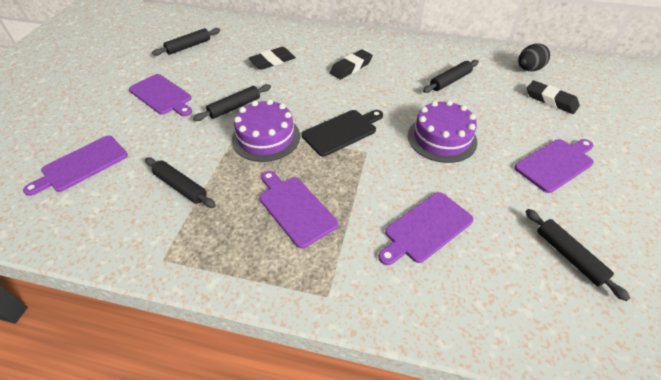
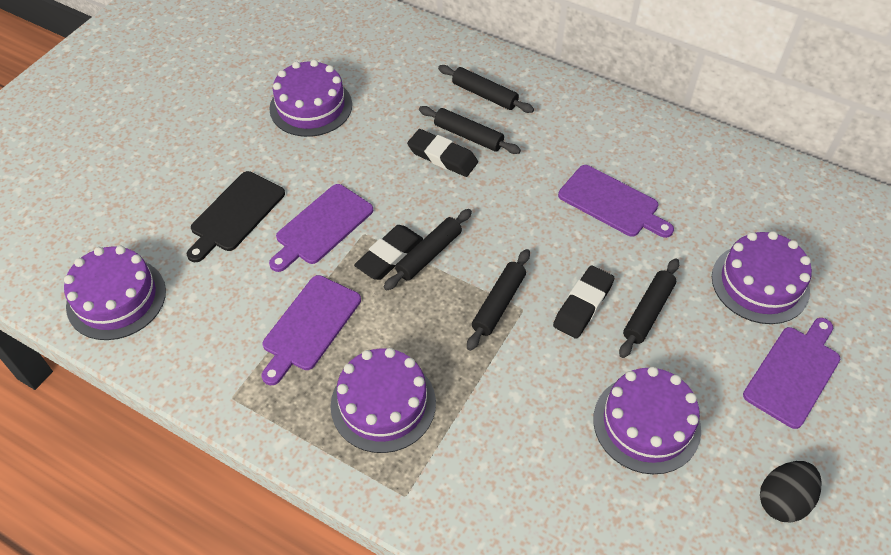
purple cake: 2 -> 5
purple cutting board: 5 -> 4

